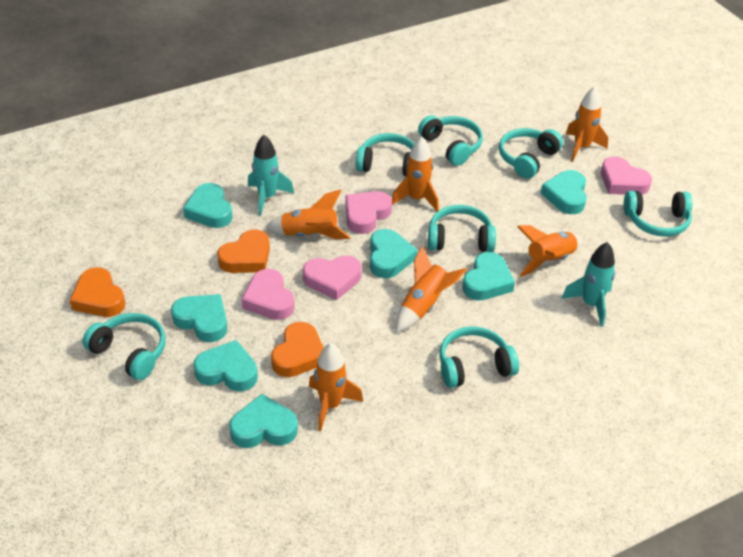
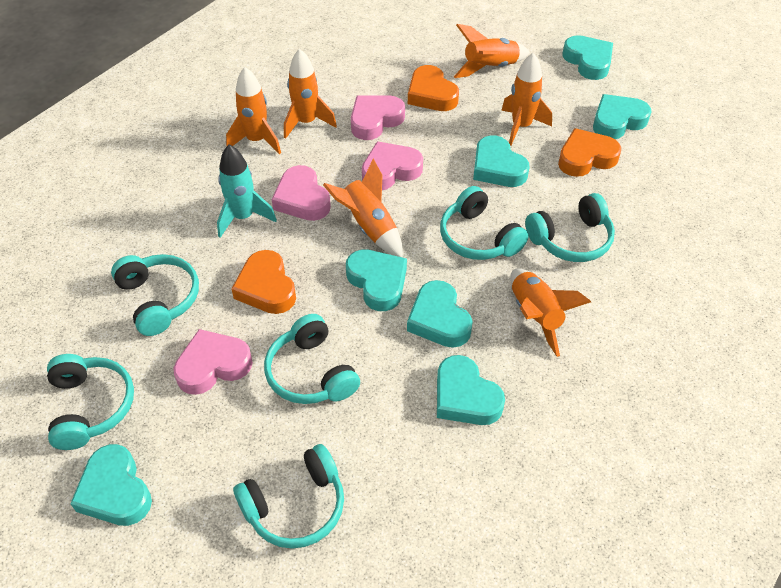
turquoise headphones: 7 -> 6
turquoise rocket: 2 -> 1

